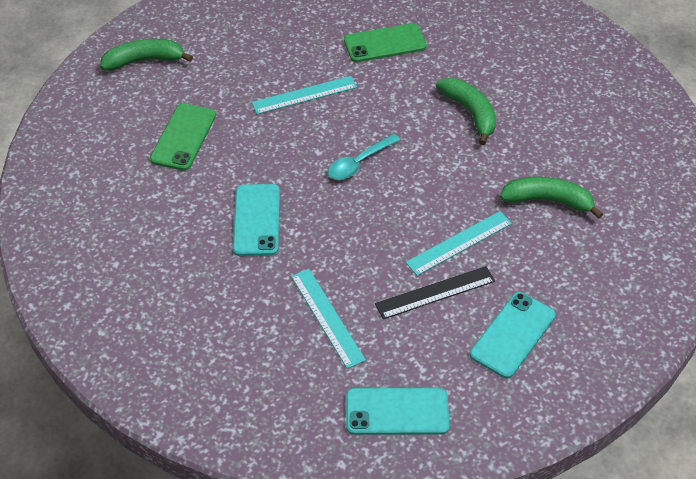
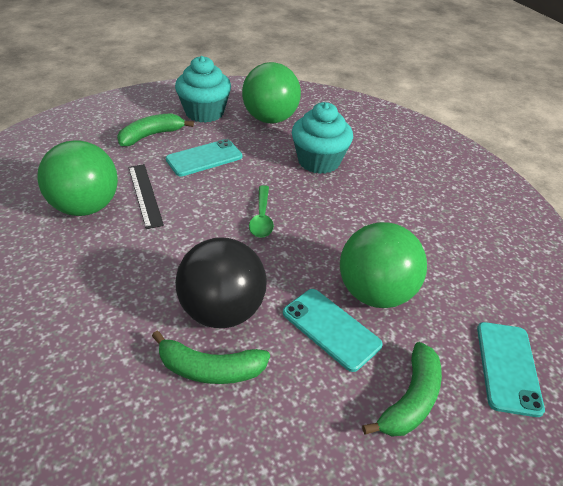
black ball: 0 -> 1
green ball: 0 -> 3
green phone: 2 -> 0
green spoon: 0 -> 1
turquoise cupcake: 0 -> 2
turquoise ruler: 3 -> 0
turquoise spoon: 1 -> 0

